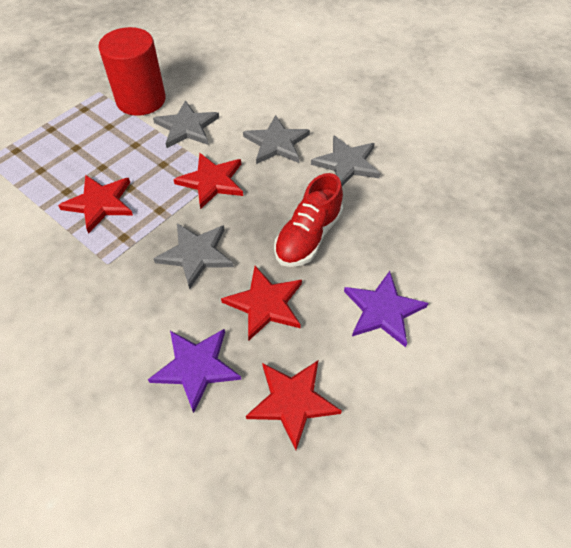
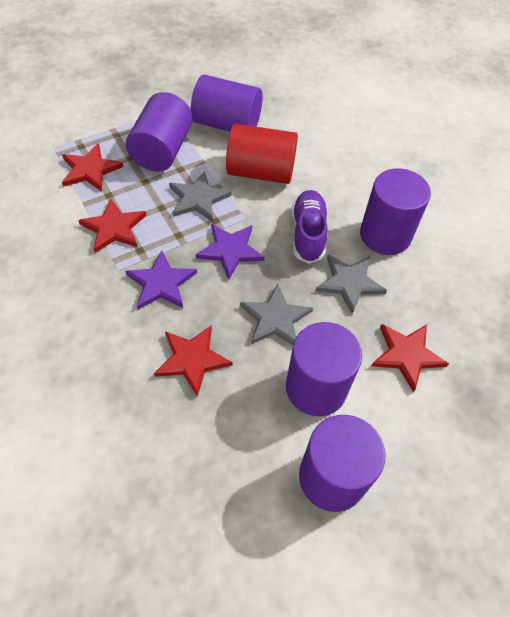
grey star: 4 -> 3
purple cylinder: 0 -> 5
purple shoe: 0 -> 1
red shoe: 1 -> 0

